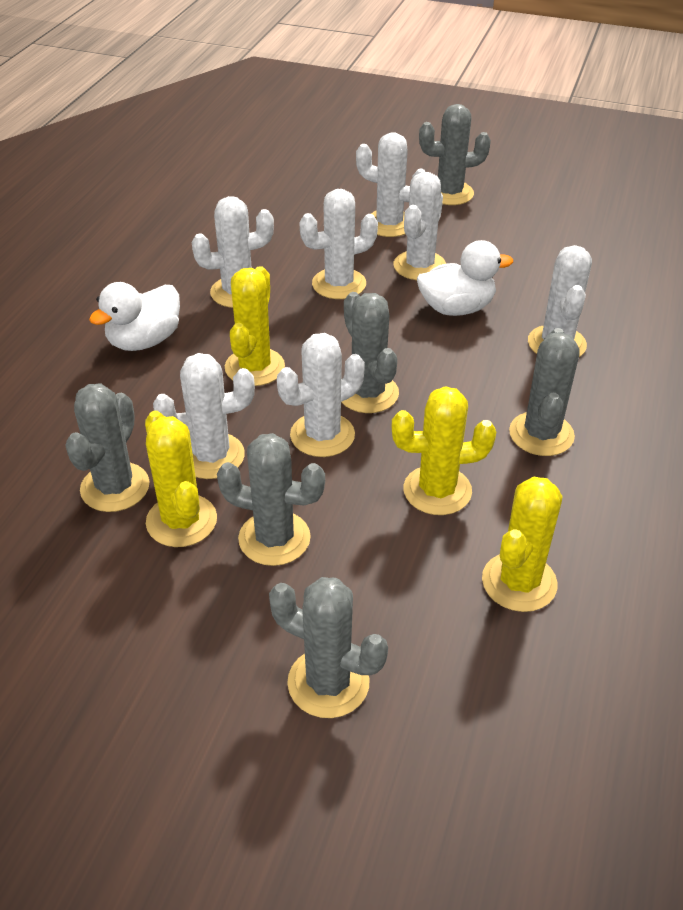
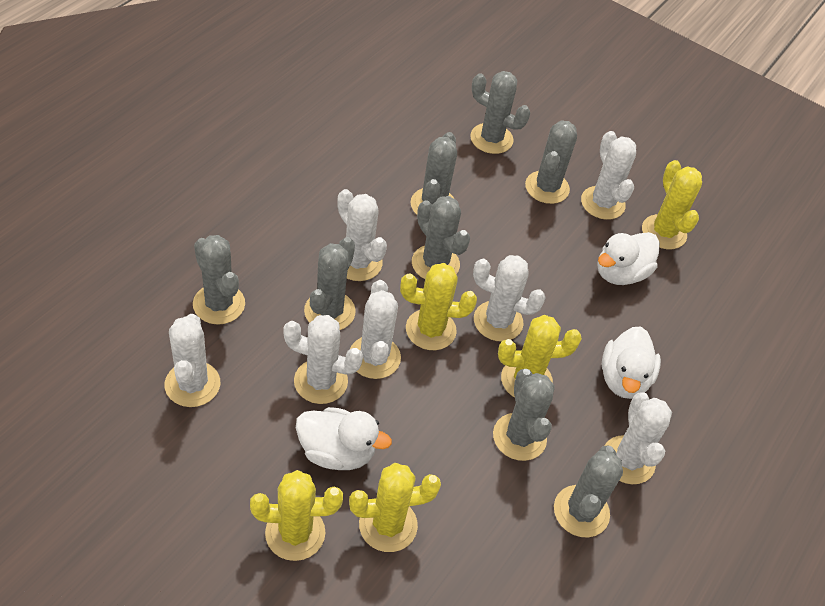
grey cactus: 6 -> 8
white duck: 2 -> 3
yellow cactus: 4 -> 5

